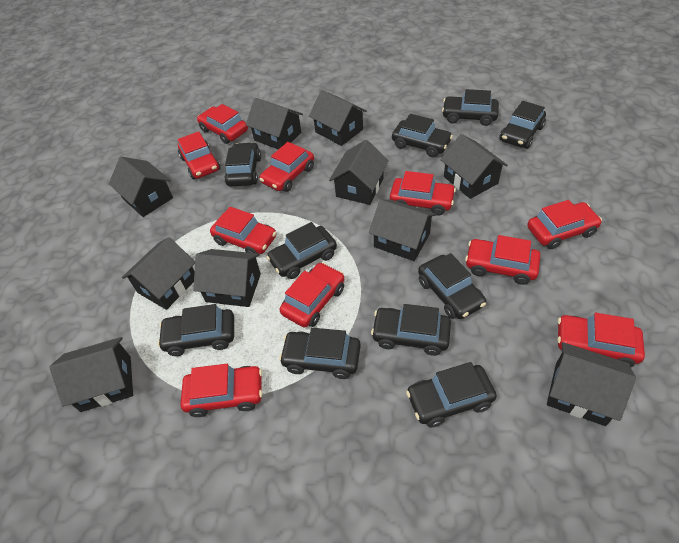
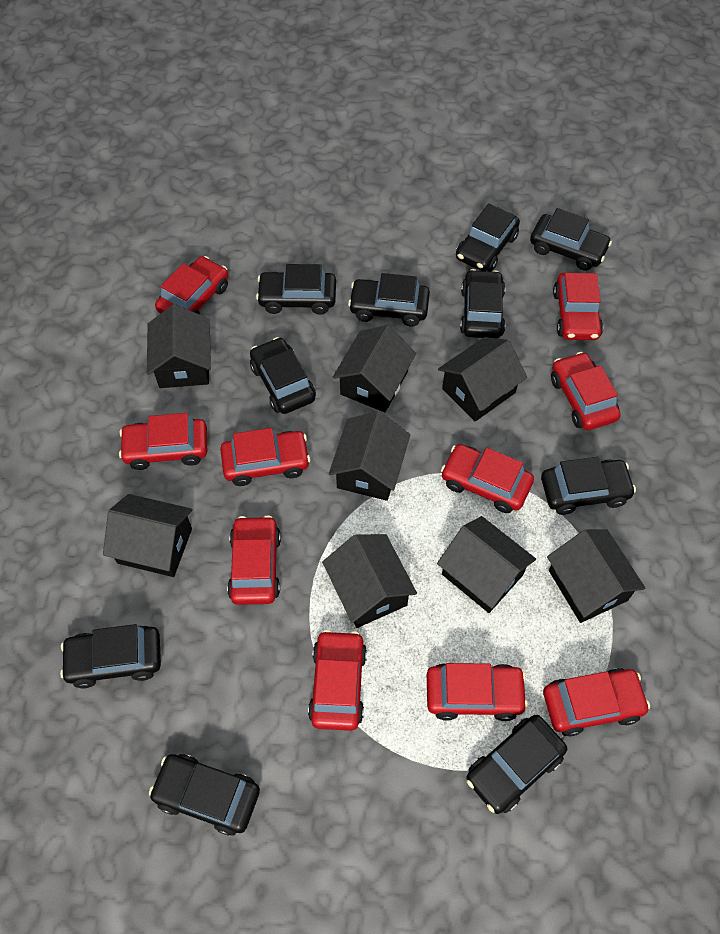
black house: 10 -> 8

